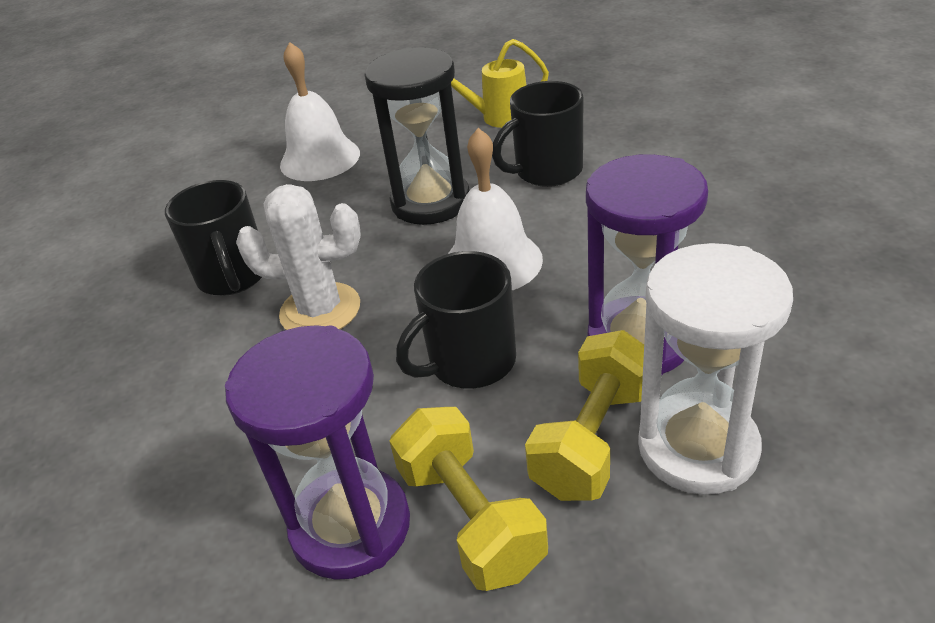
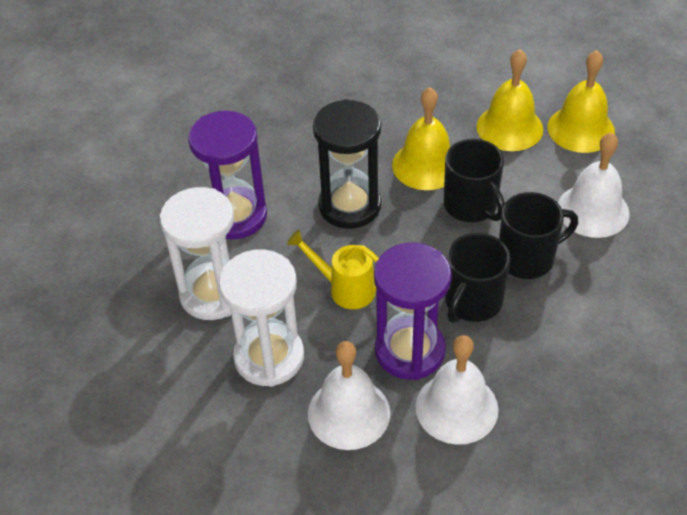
white bell: 2 -> 3
white cactus: 1 -> 0
white hourglass: 1 -> 2
yellow bell: 0 -> 3
yellow dumbbell: 2 -> 0

